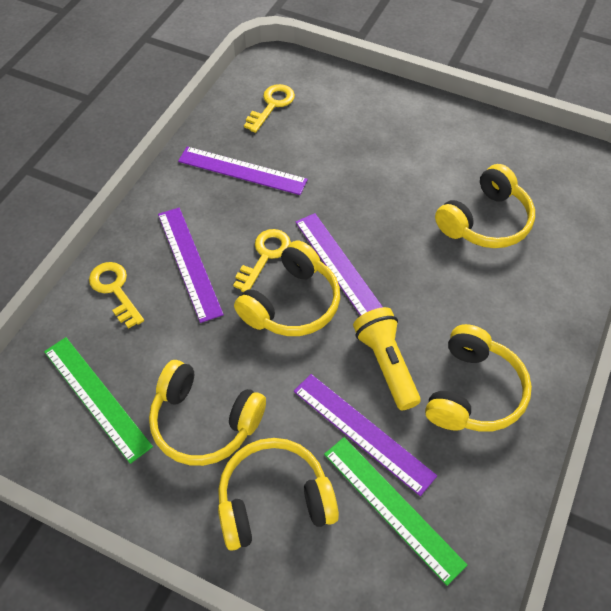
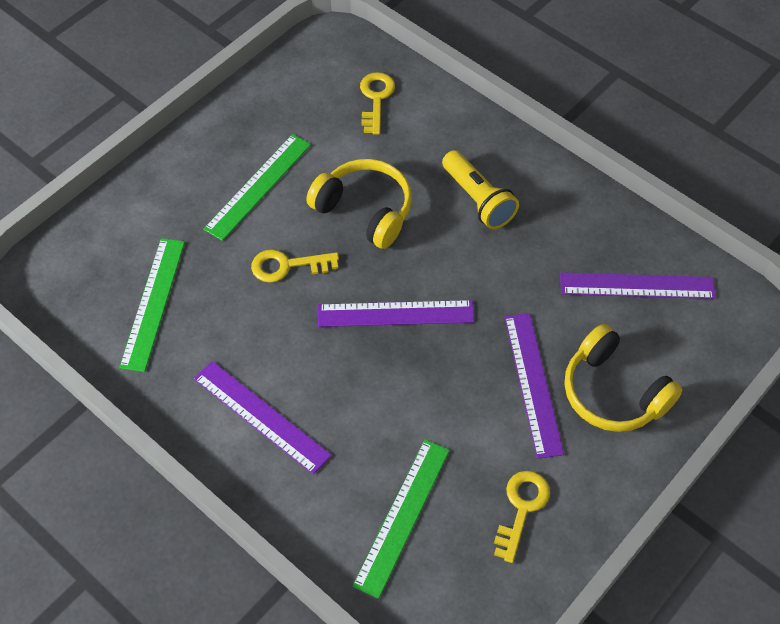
green ruler: 2 -> 3
yellow headphones: 5 -> 2

